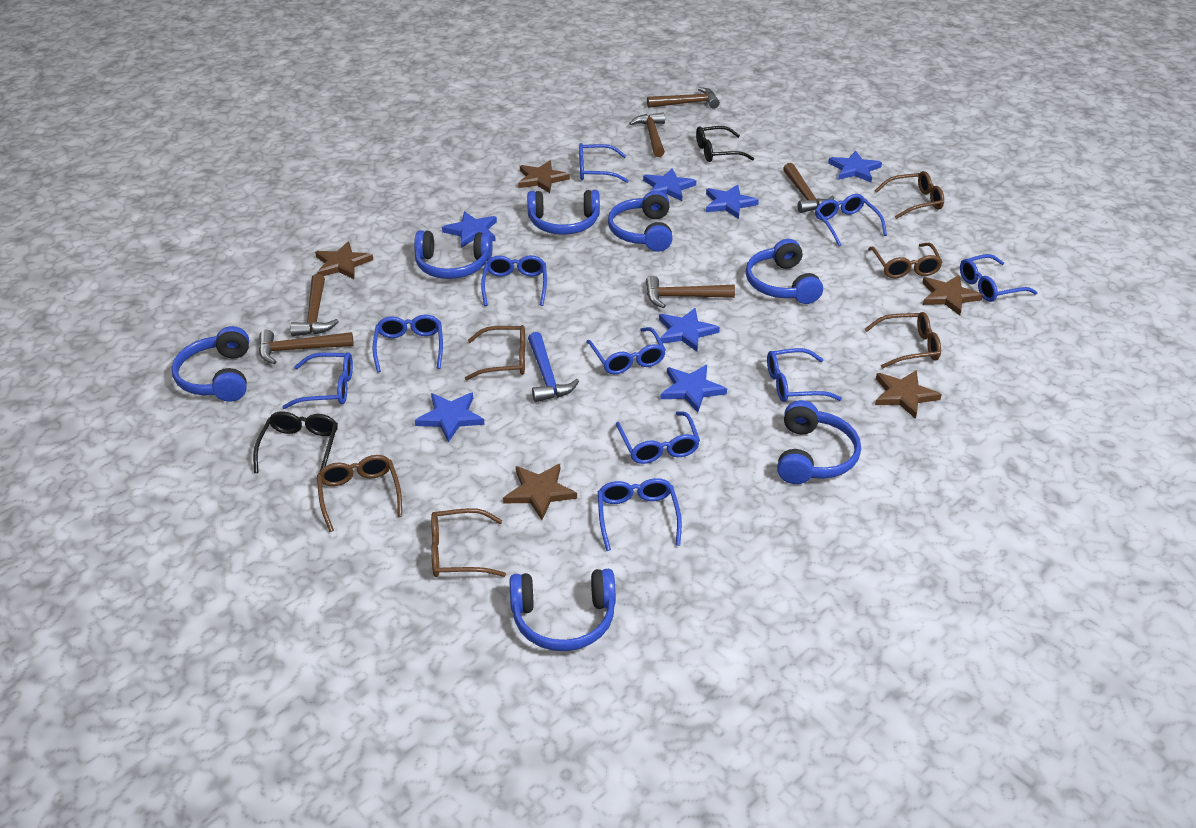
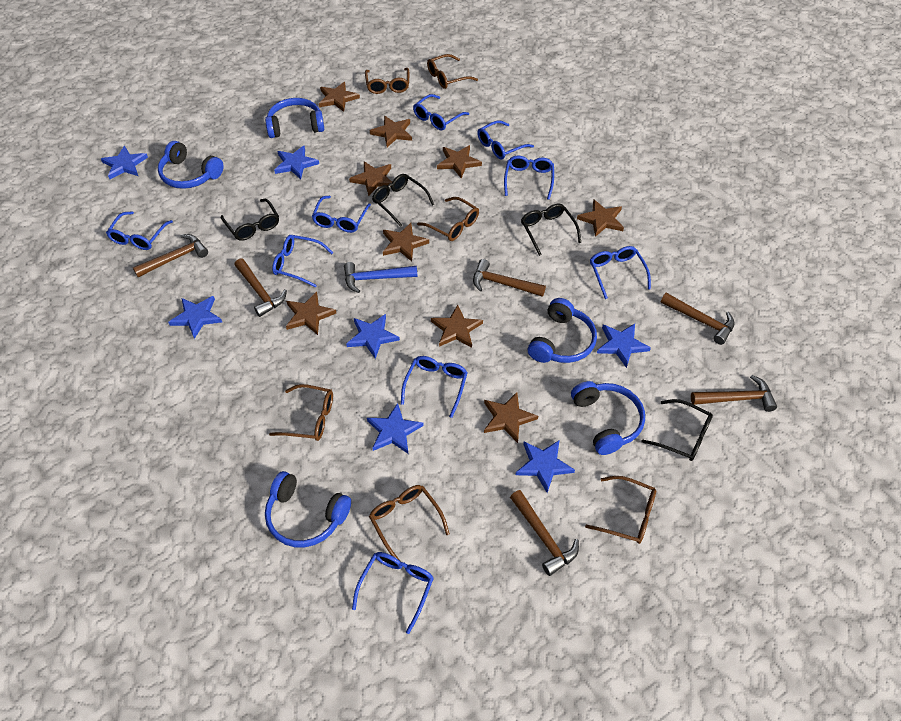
black glasses: 2 -> 4
blue glasses: 10 -> 9
blue headphones: 7 -> 5
brown star: 5 -> 9

